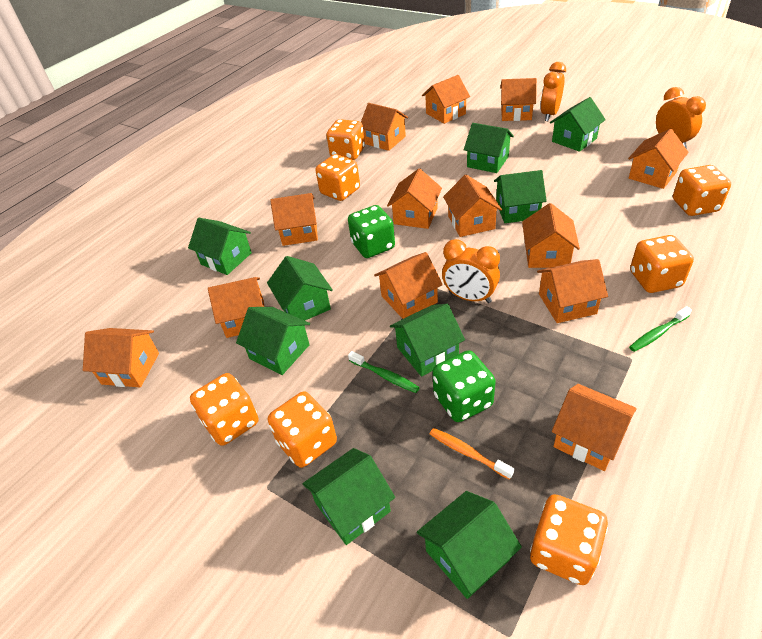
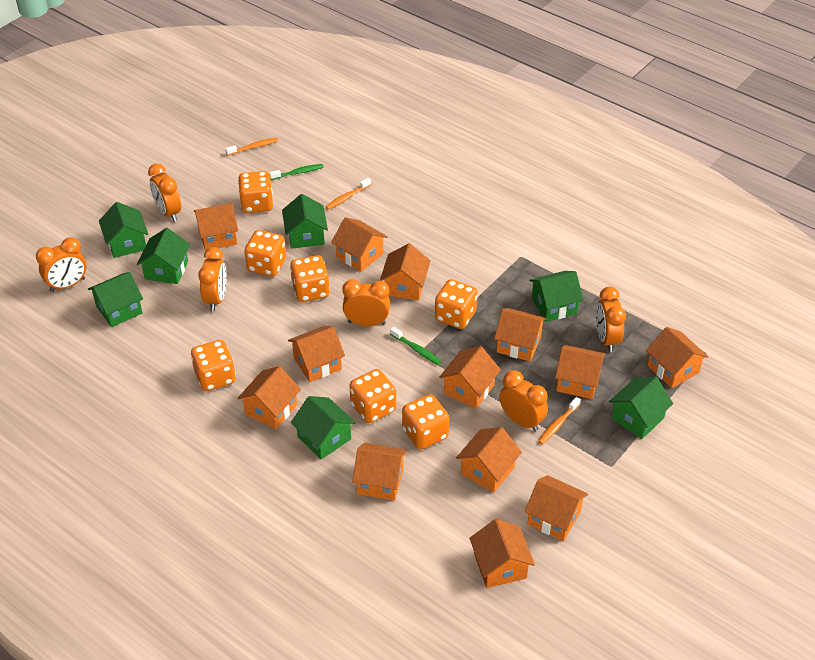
green dice: 2 -> 0
green house: 9 -> 7
orange clock: 3 -> 6
orange toothbrush: 1 -> 3

